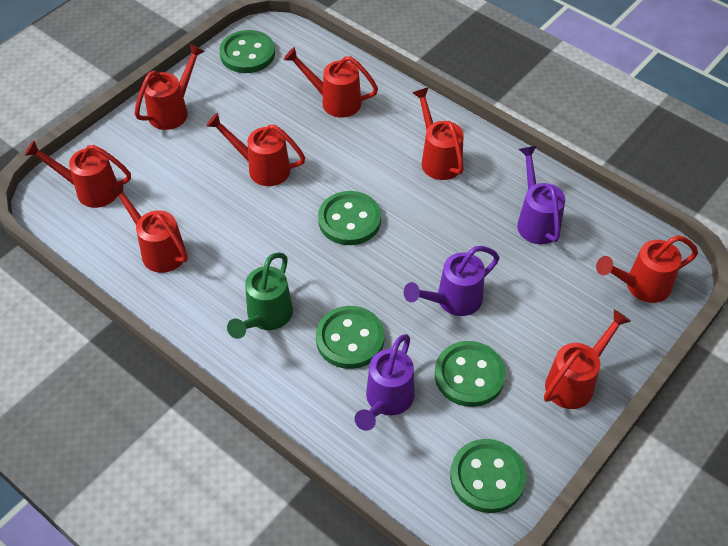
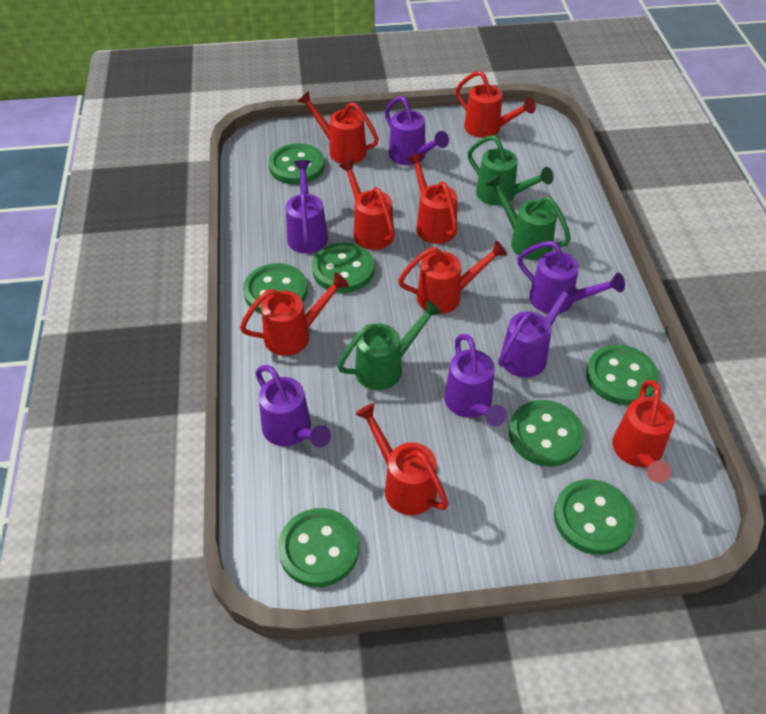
green button: 5 -> 7
green watering can: 1 -> 3
purple watering can: 3 -> 6

